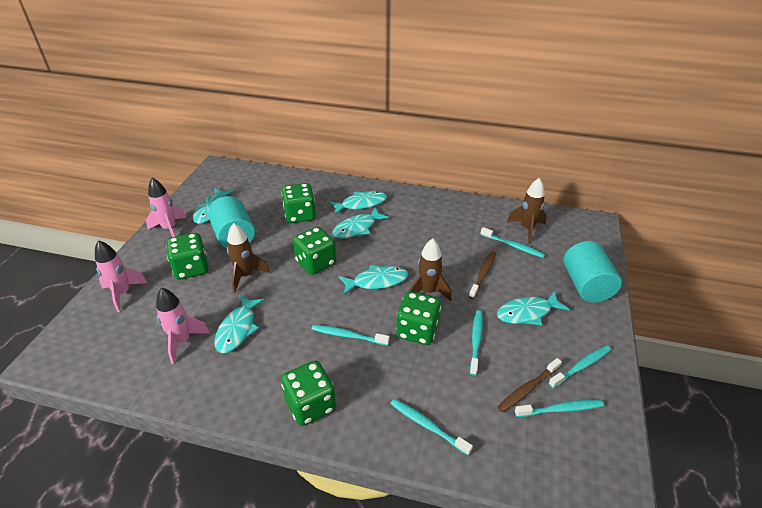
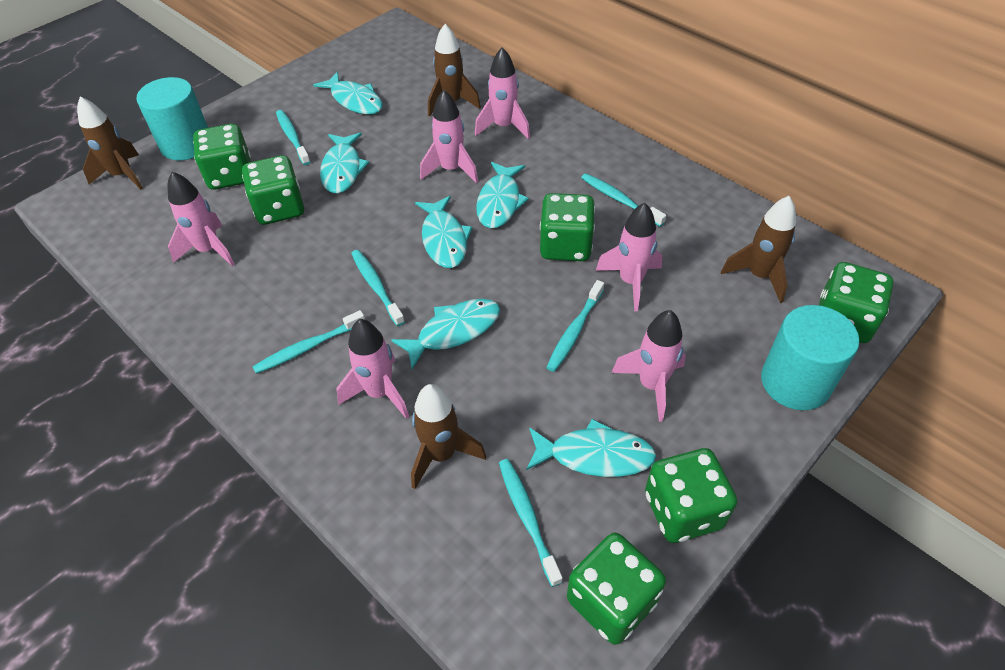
brown rocket: 3 -> 4
brown toothbrush: 2 -> 0
green dice: 5 -> 6
pink rocket: 3 -> 6

